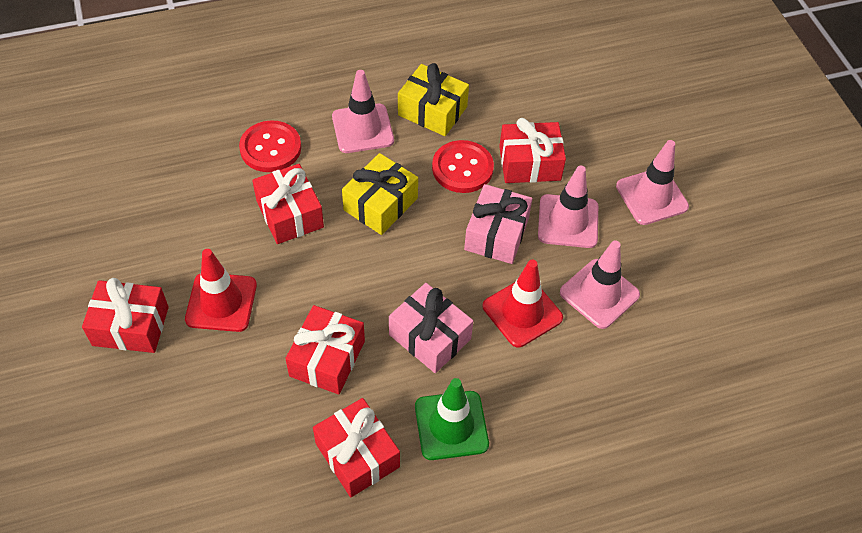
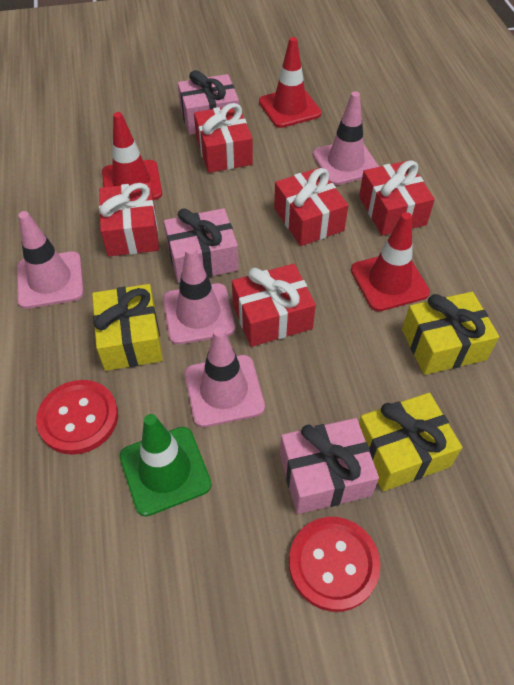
pink gift: 2 -> 3
red traffic cone: 2 -> 3
yellow gift: 2 -> 3

